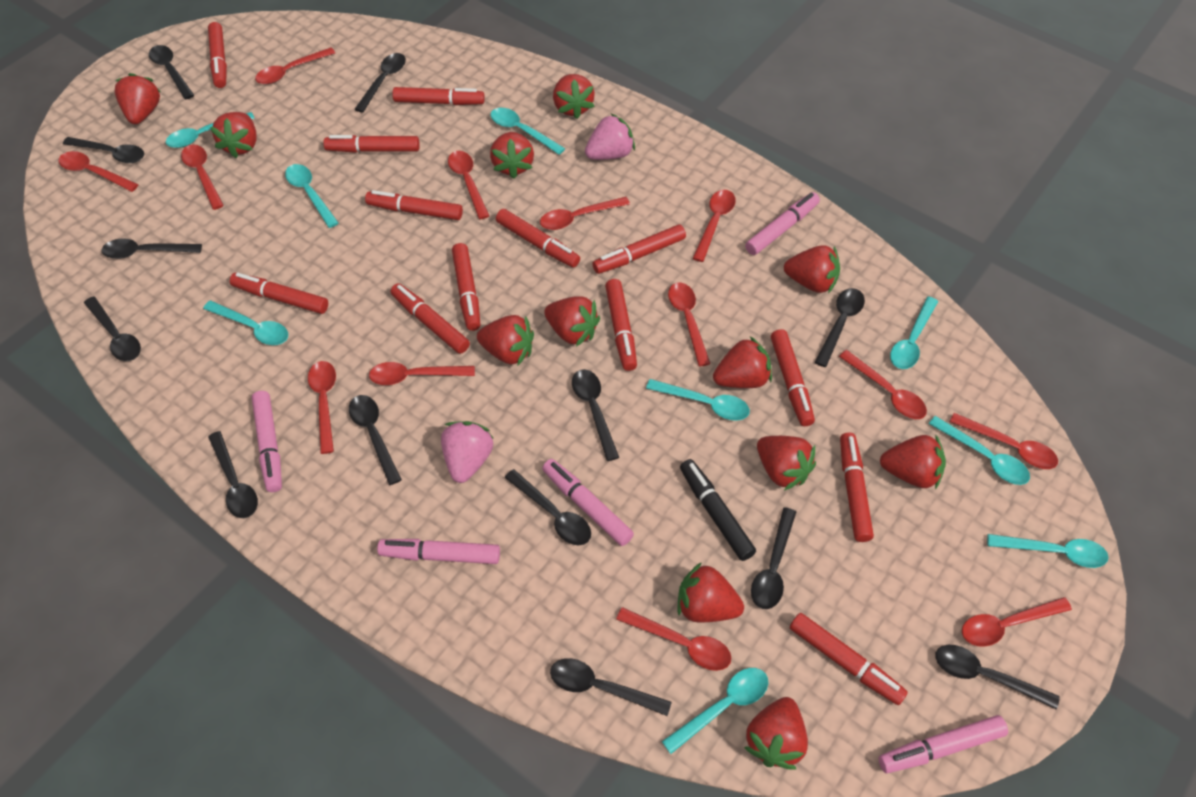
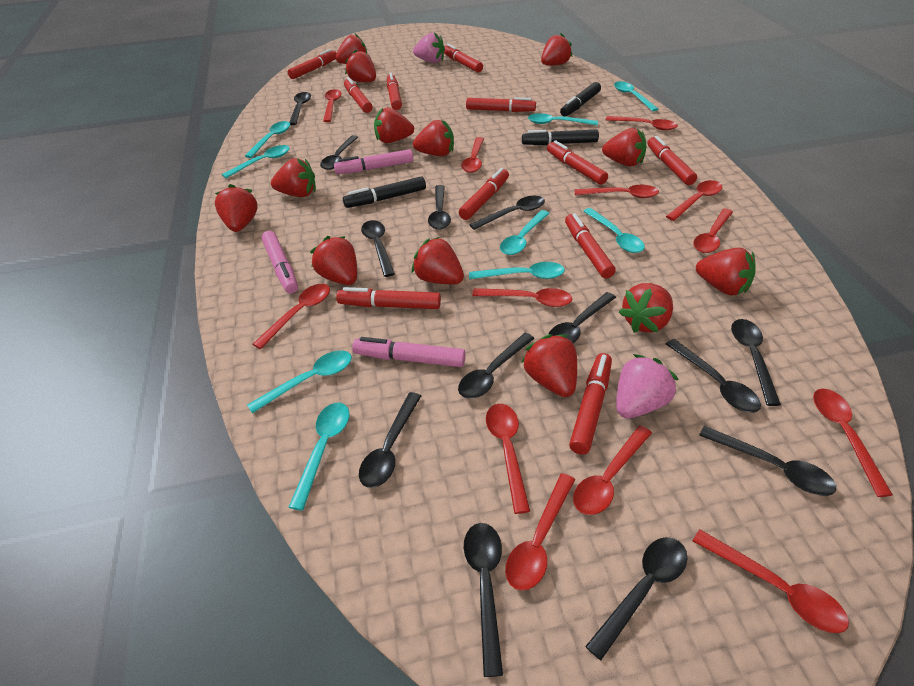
black marker: 1 -> 3
pink marker: 5 -> 3
red marker: 13 -> 11
red strawberry: 12 -> 13

